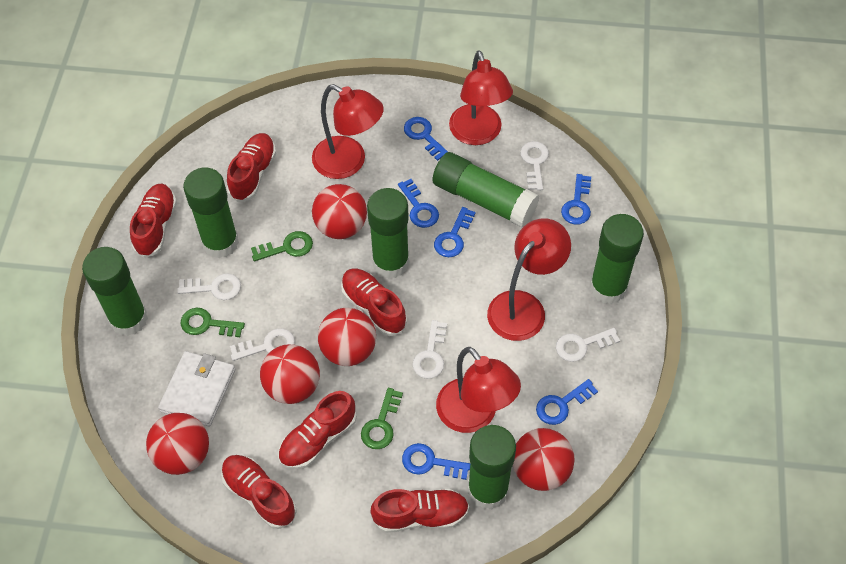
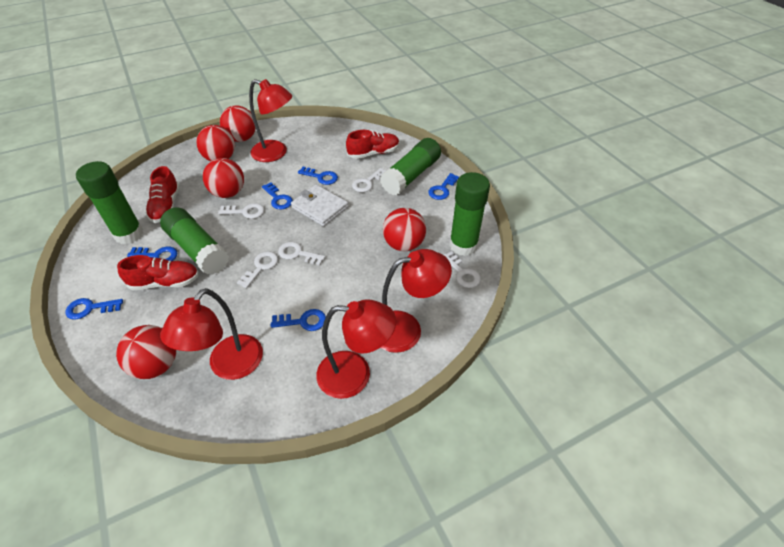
green glue stick: 6 -> 4
green key: 3 -> 0
red shoe: 6 -> 3

